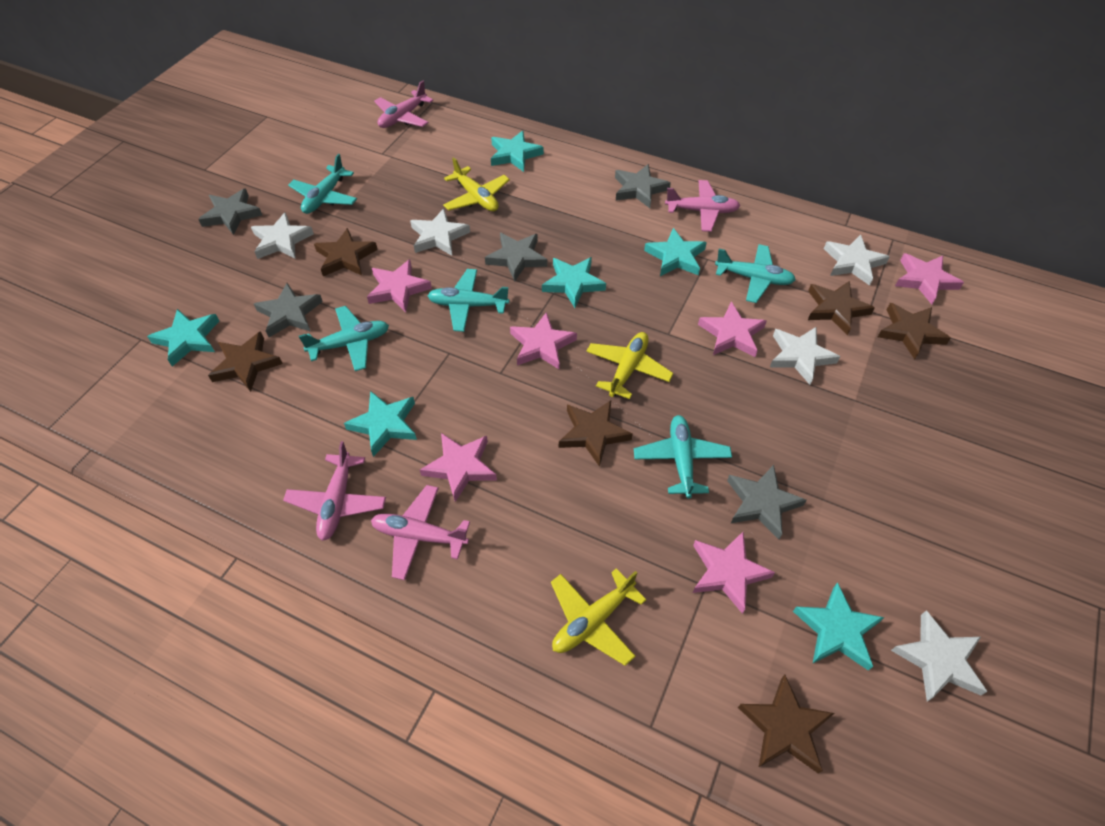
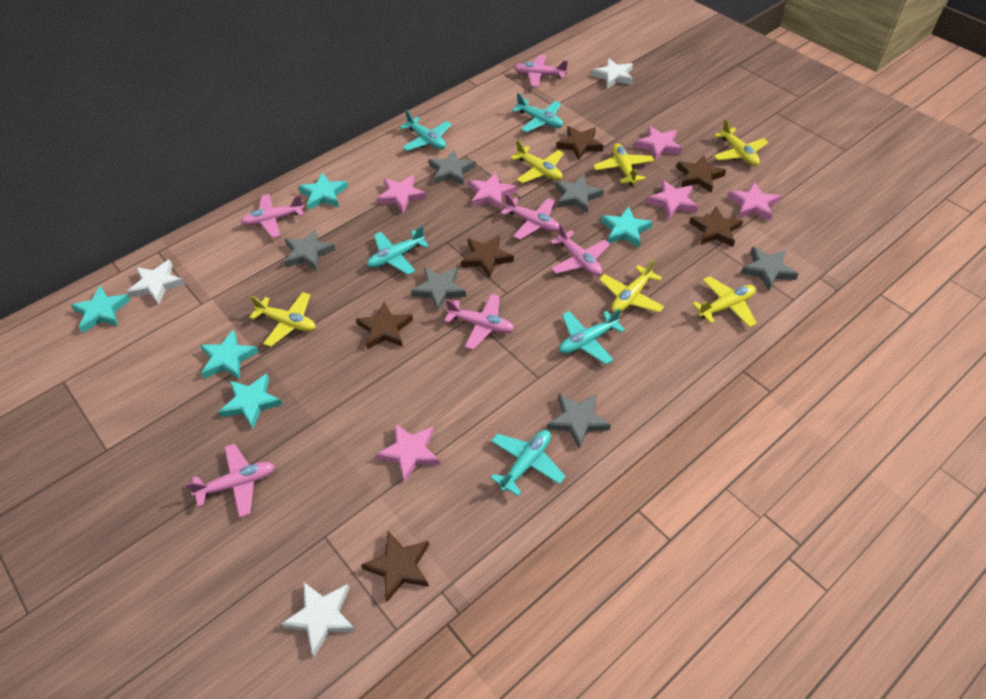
grey star: 5 -> 6
pink plane: 4 -> 6
turquoise star: 6 -> 5
white star: 5 -> 3
yellow plane: 3 -> 6

